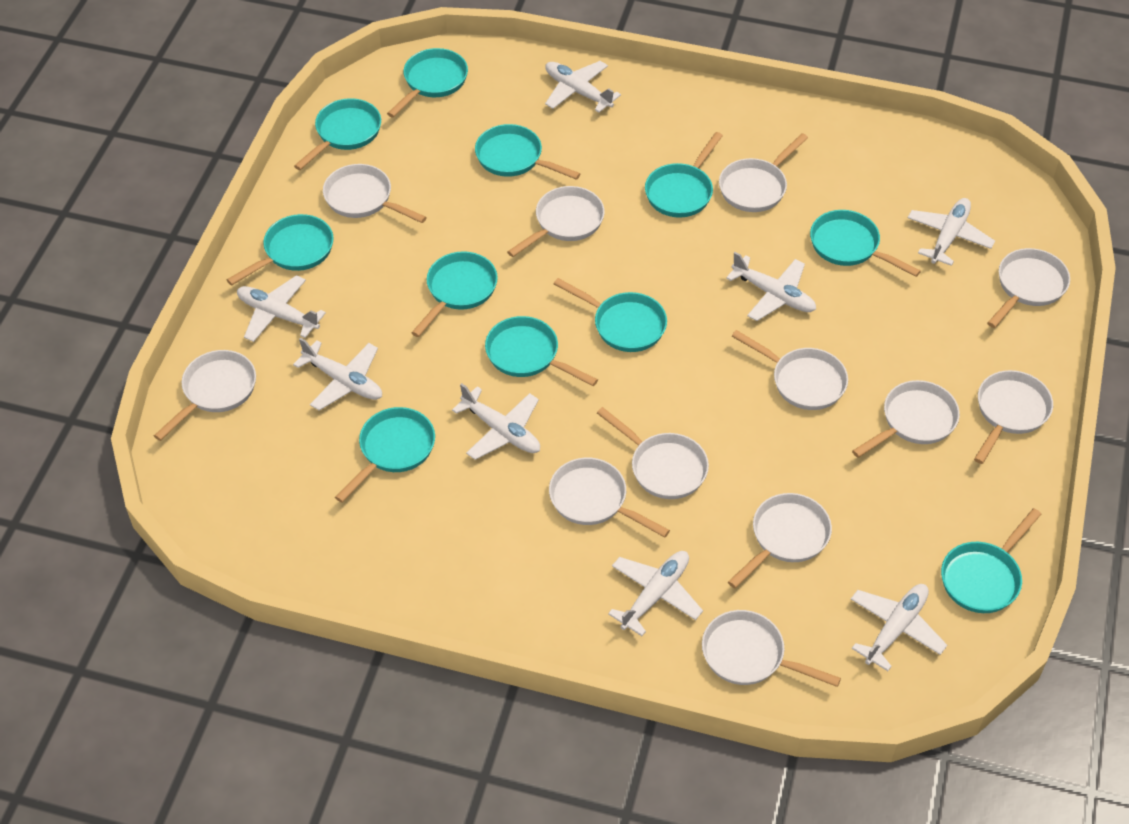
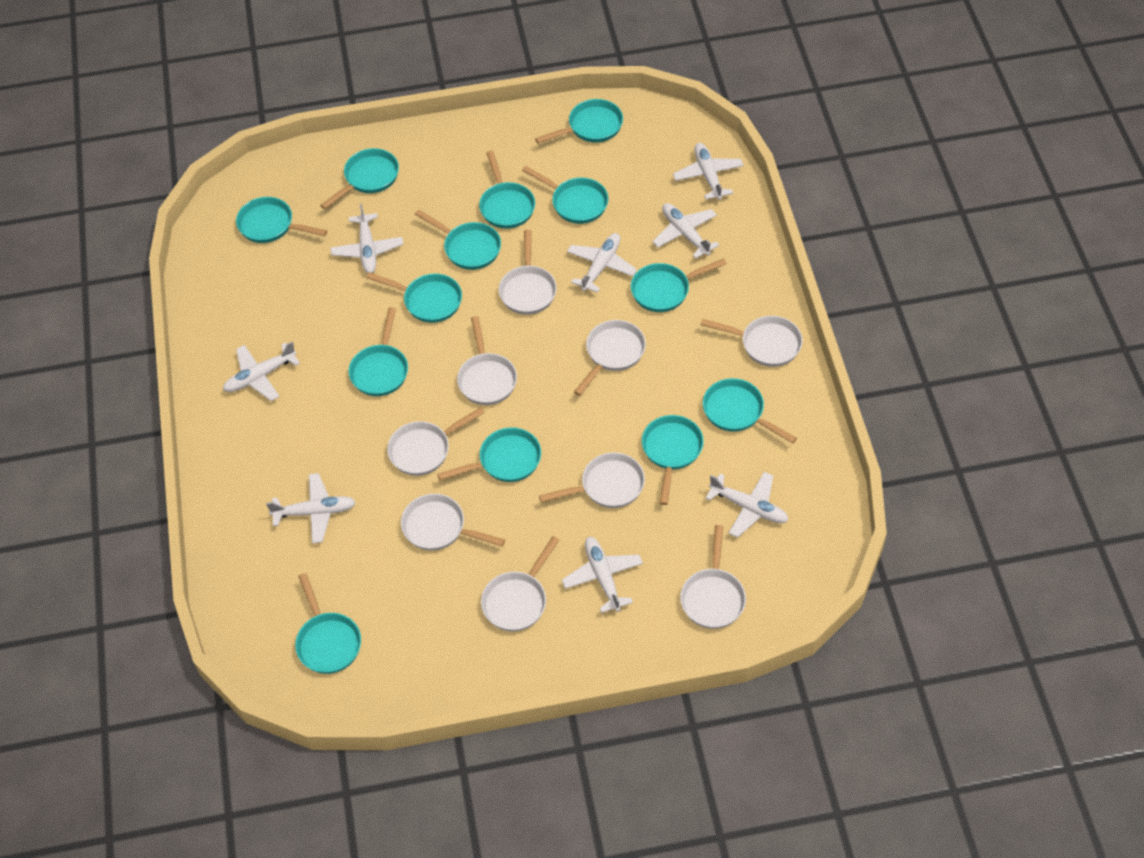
turquoise pan: 11 -> 13
white pan: 12 -> 9

